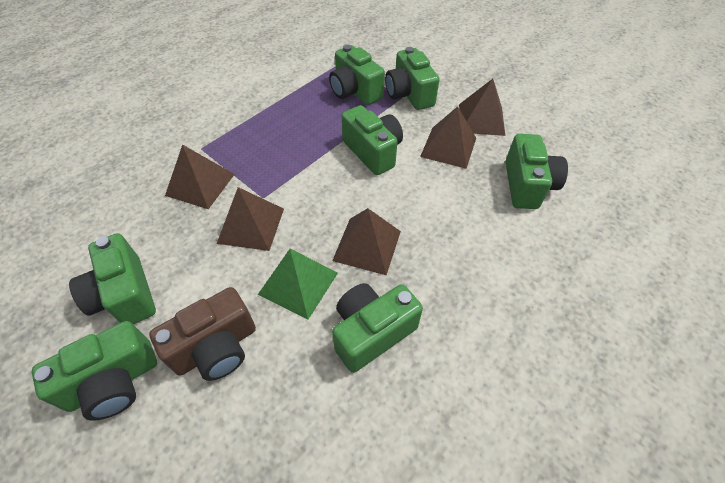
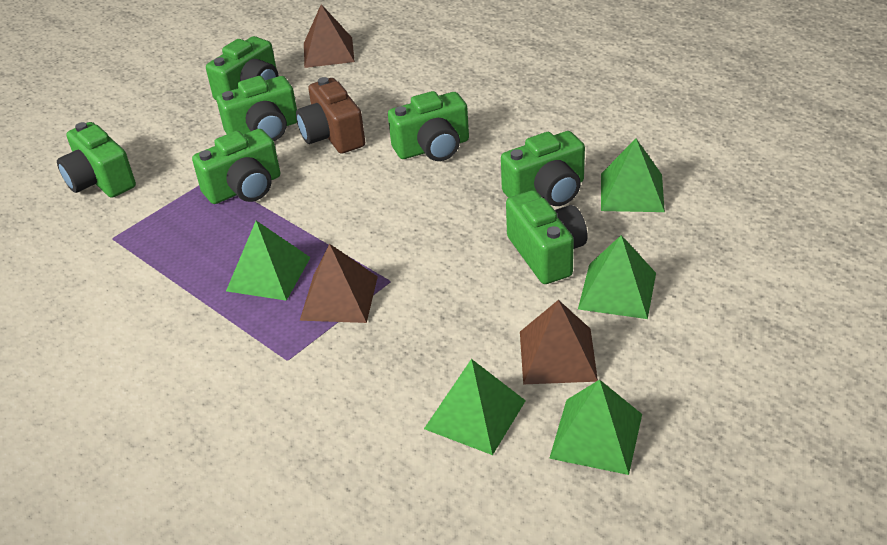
brown pyramid: 5 -> 3
green pyramid: 1 -> 5

